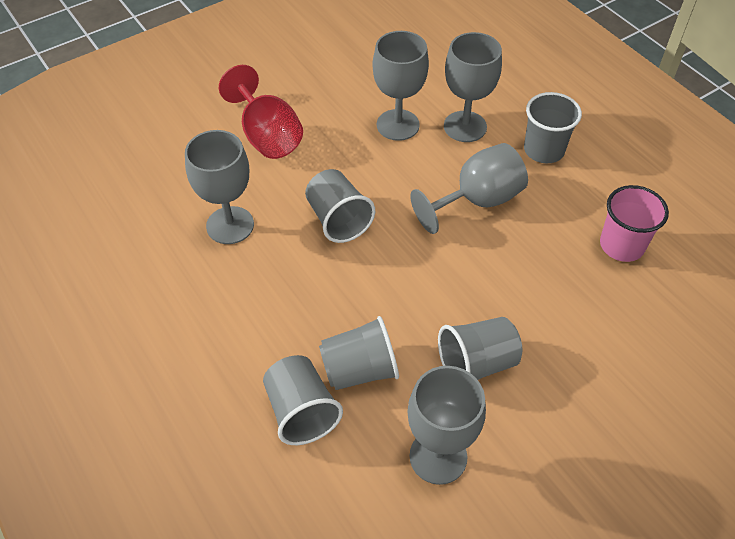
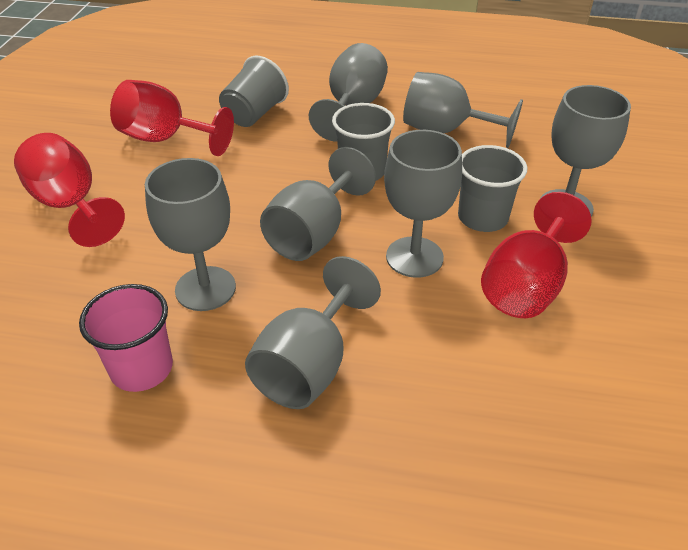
grey cup: 5 -> 3
grey goblet: 5 -> 7
red goblet: 1 -> 3

